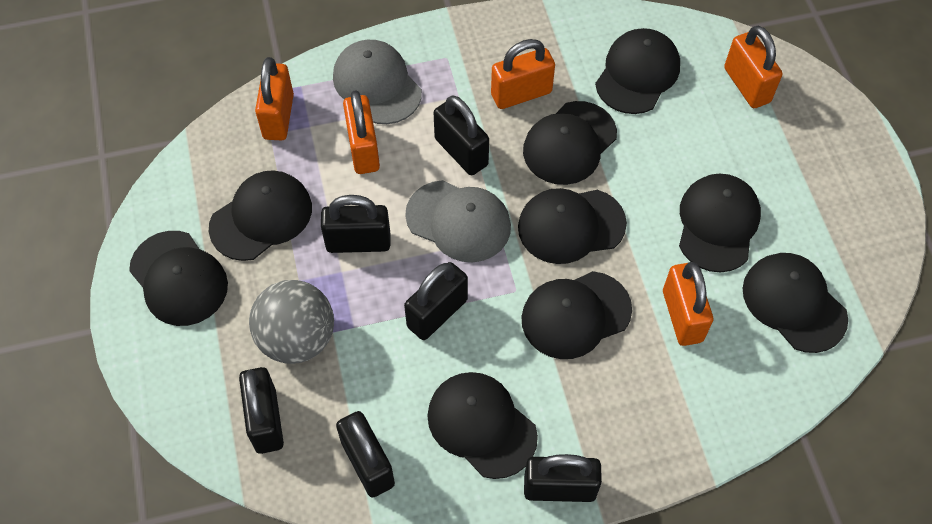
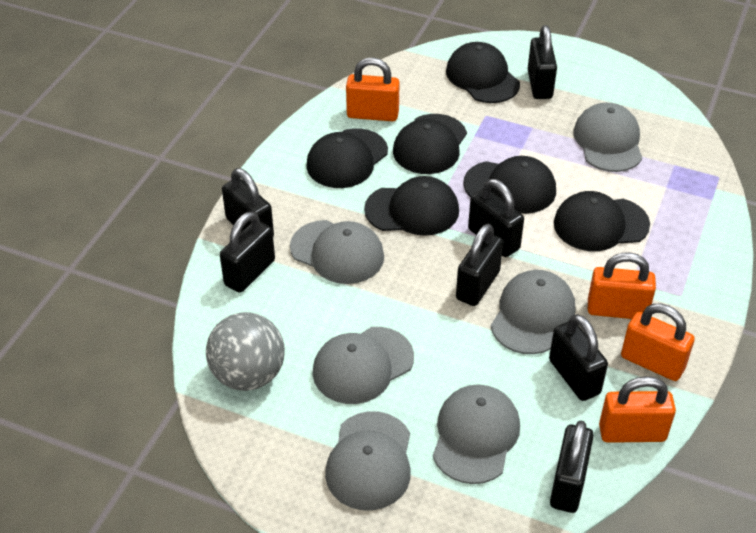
black cap: 9 -> 6
black padlock: 6 -> 7
grey cap: 2 -> 6
orange padlock: 5 -> 4

